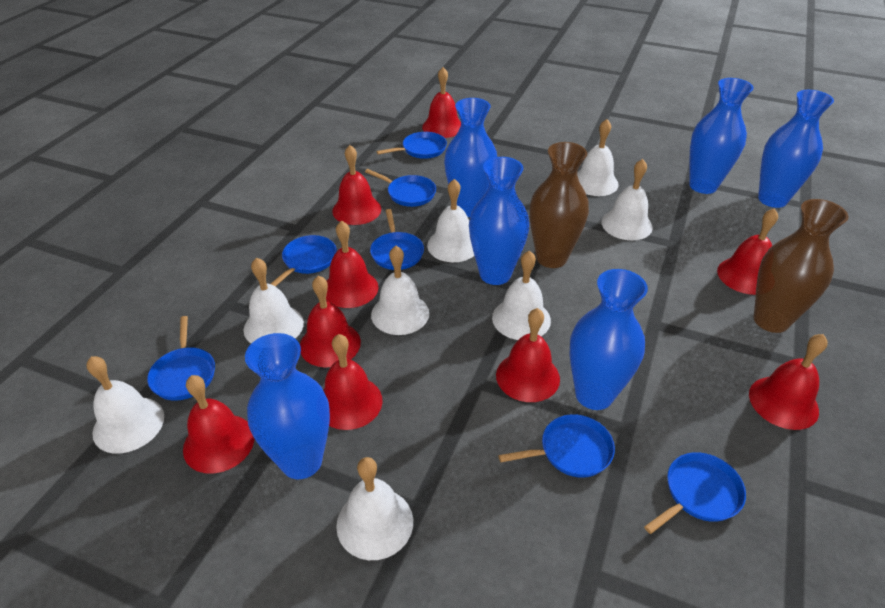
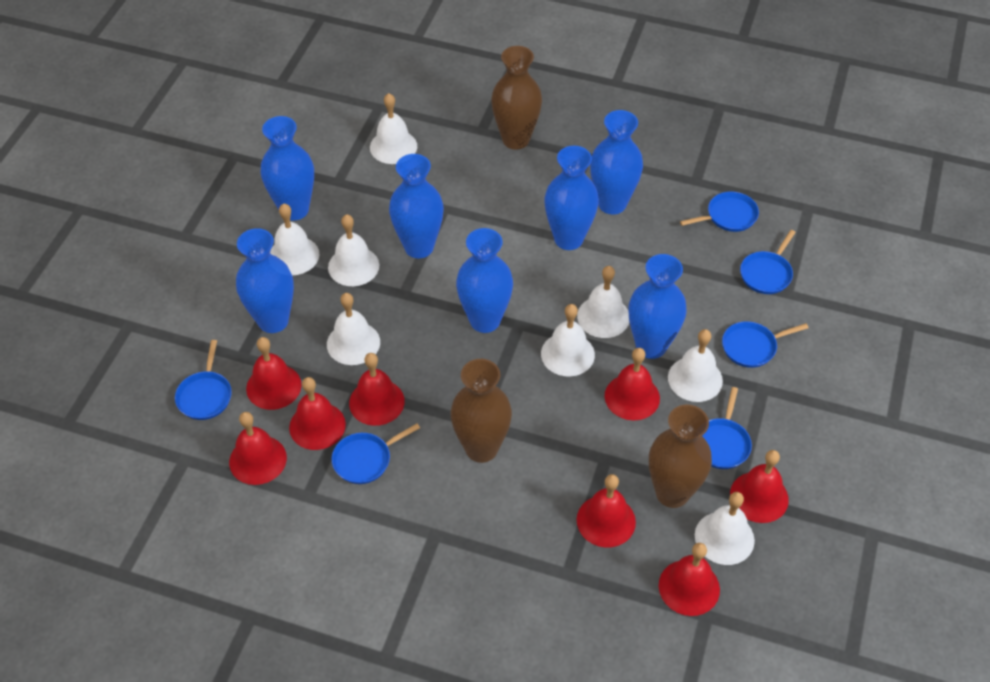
blue pan: 7 -> 6
blue vase: 6 -> 7
brown vase: 2 -> 3
red bell: 9 -> 8

